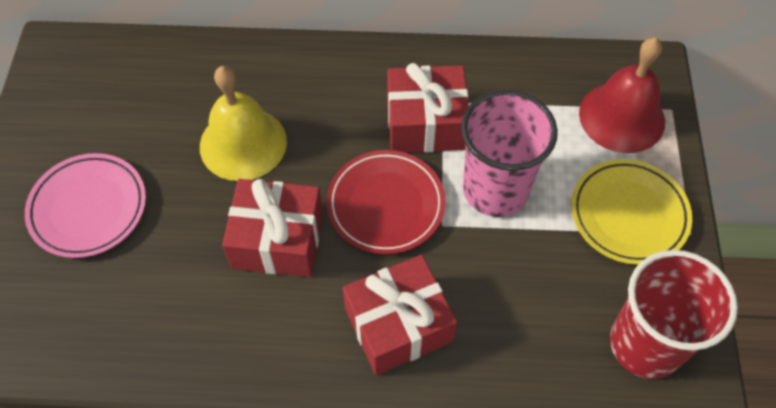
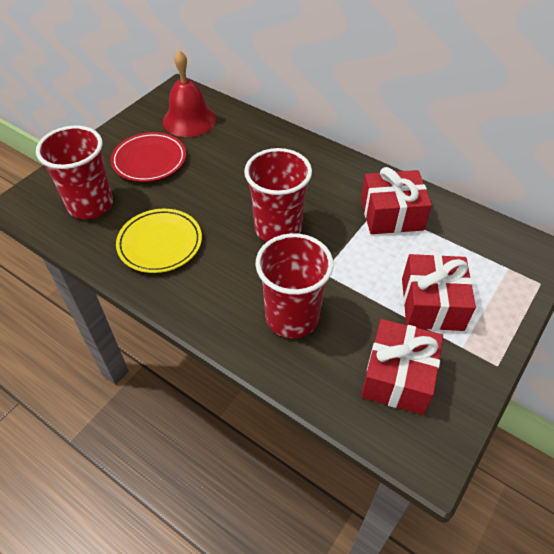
pink cup: 1 -> 0
pink plate: 1 -> 0
red cup: 1 -> 3
yellow bell: 1 -> 0

